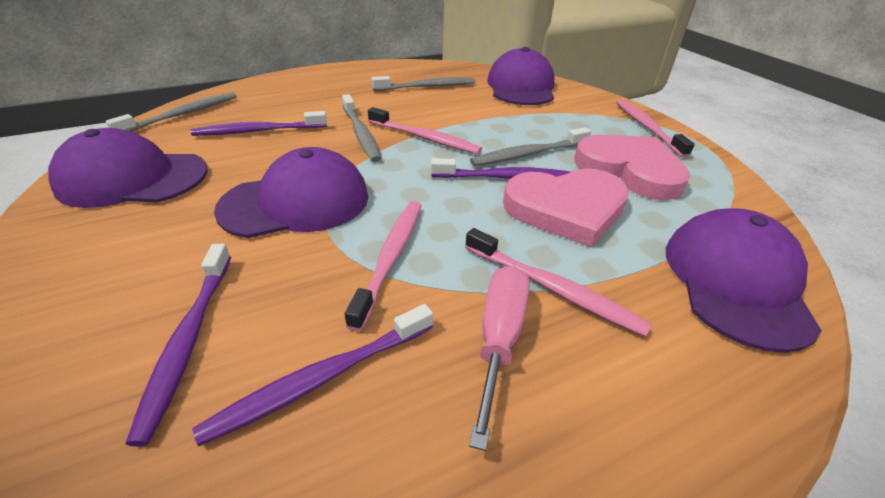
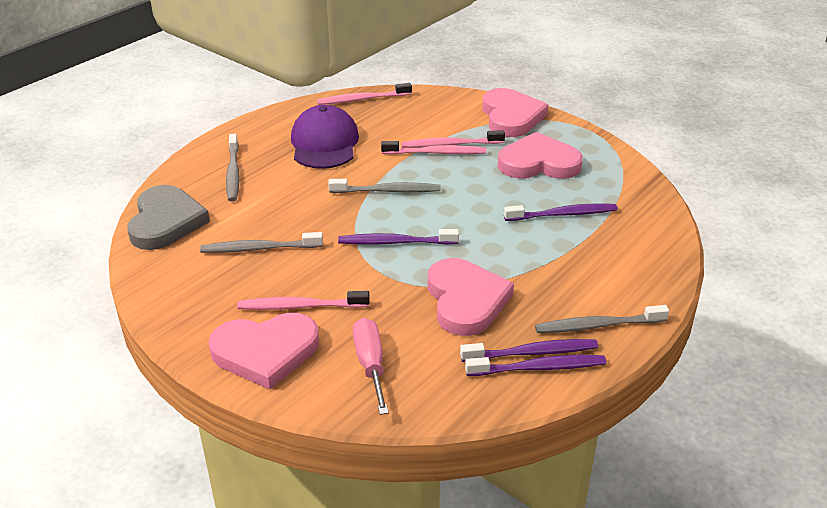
grey heart: 0 -> 1
pink heart: 2 -> 4
purple cap: 4 -> 1

